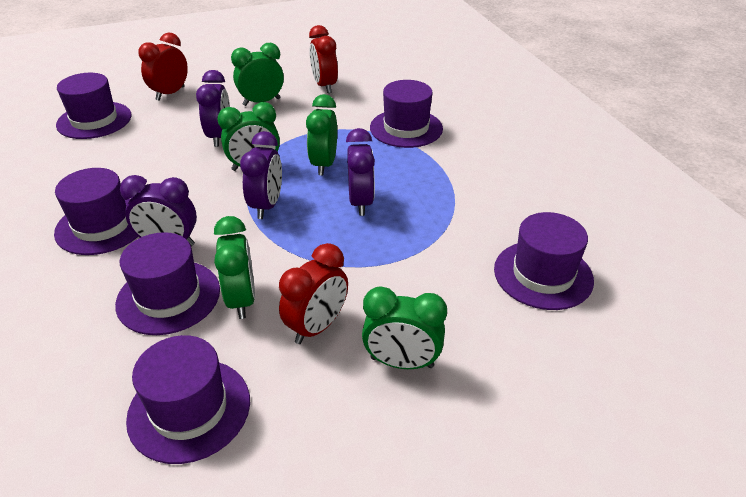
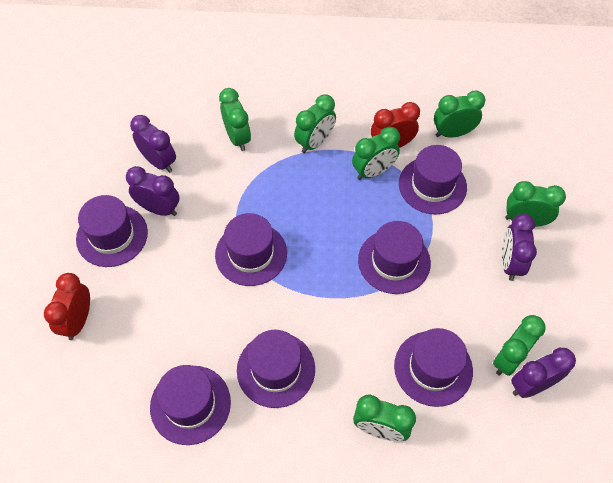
green clock: 5 -> 7
purple hat: 6 -> 7
red clock: 3 -> 2

